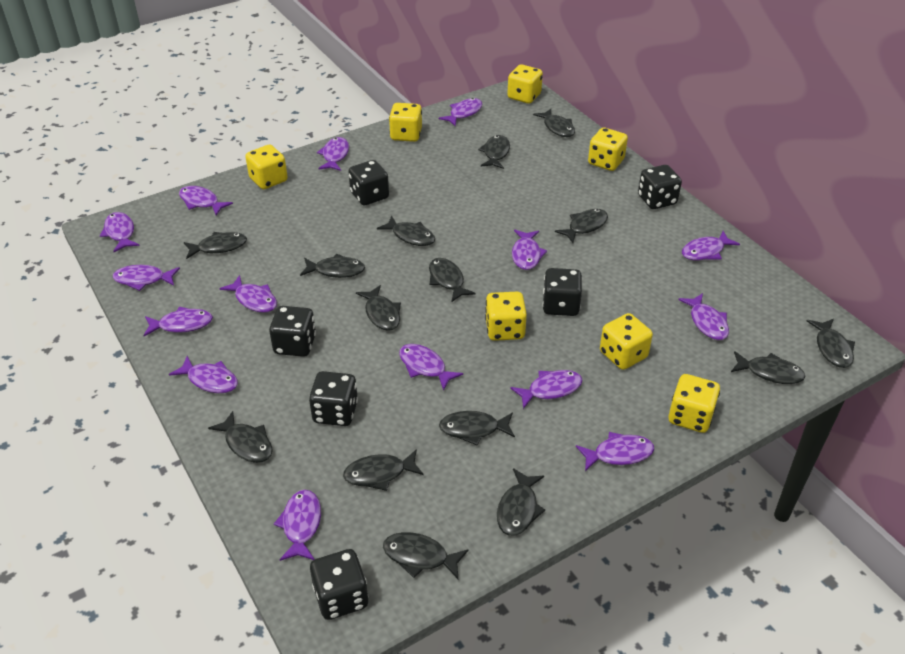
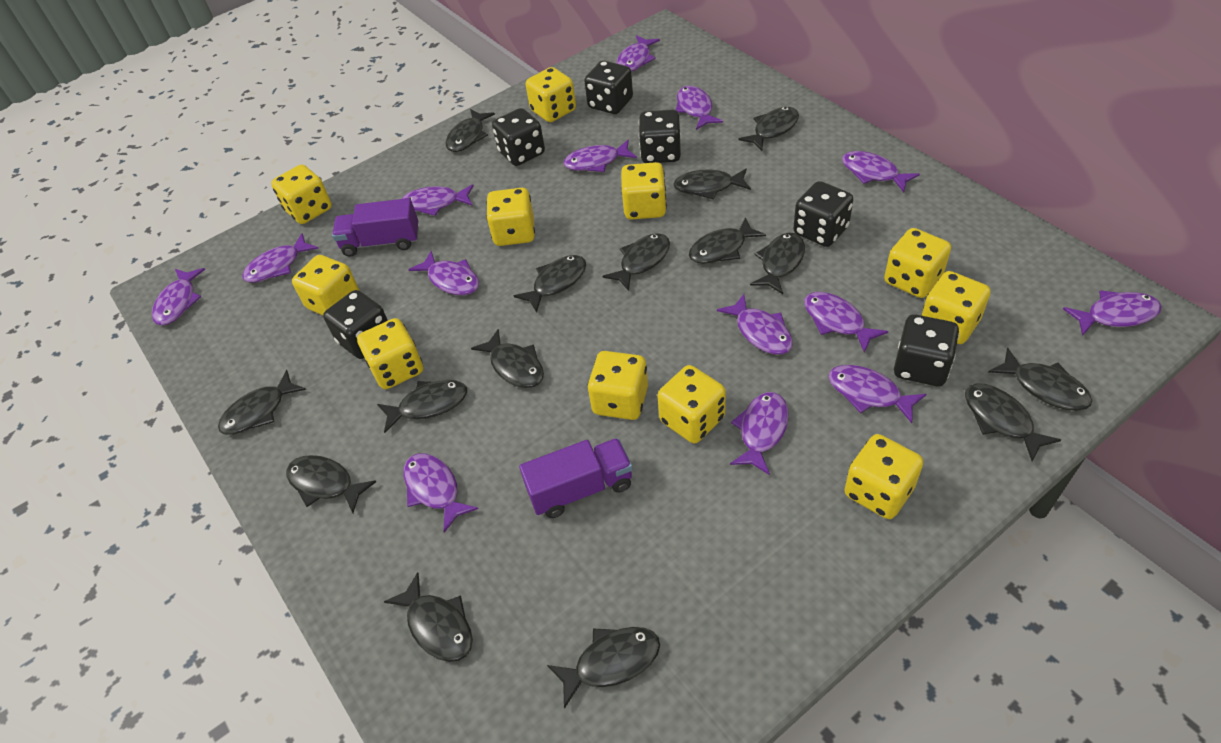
purple fish: 15 -> 14
purple truck: 0 -> 2
yellow dice: 7 -> 11

